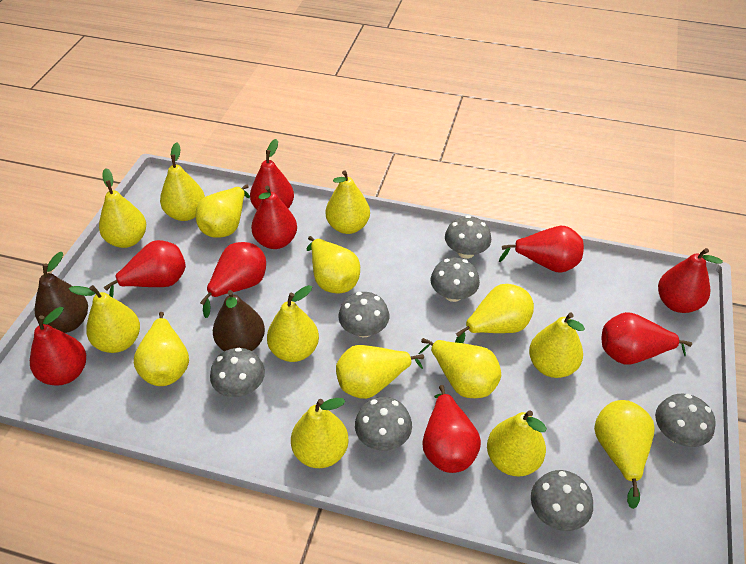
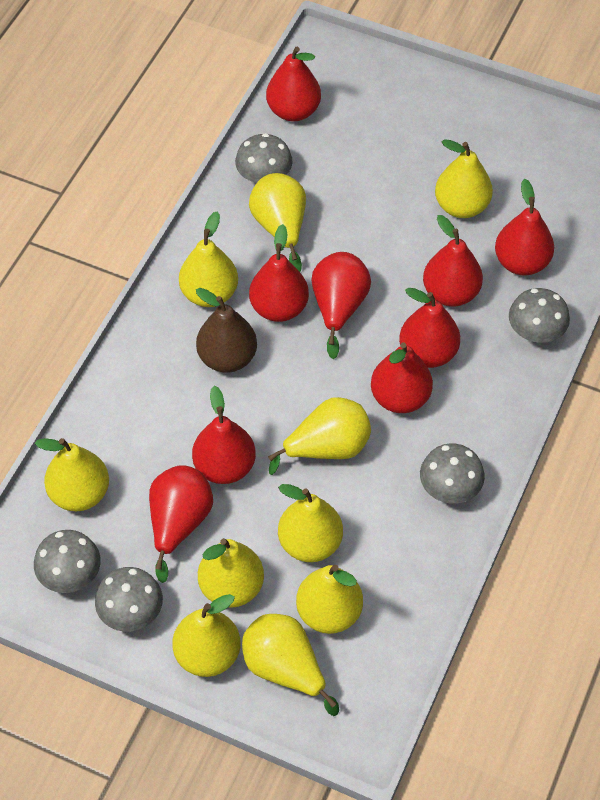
brown pear: 2 -> 1
grey mushroom: 7 -> 5
yellow pear: 15 -> 10

